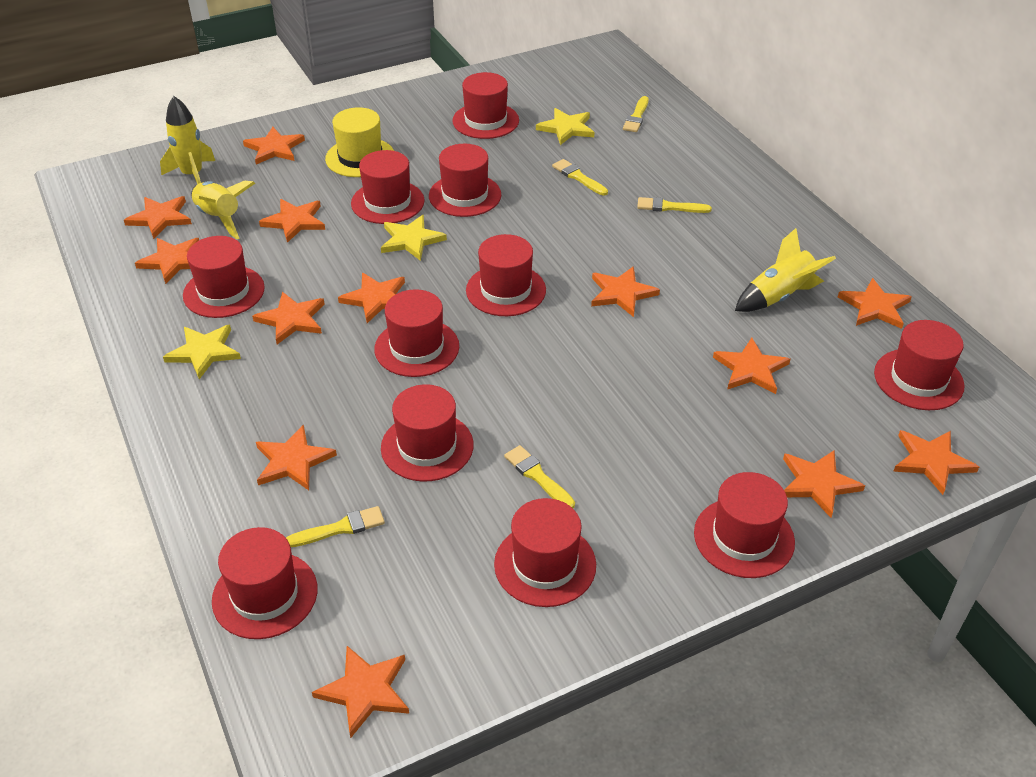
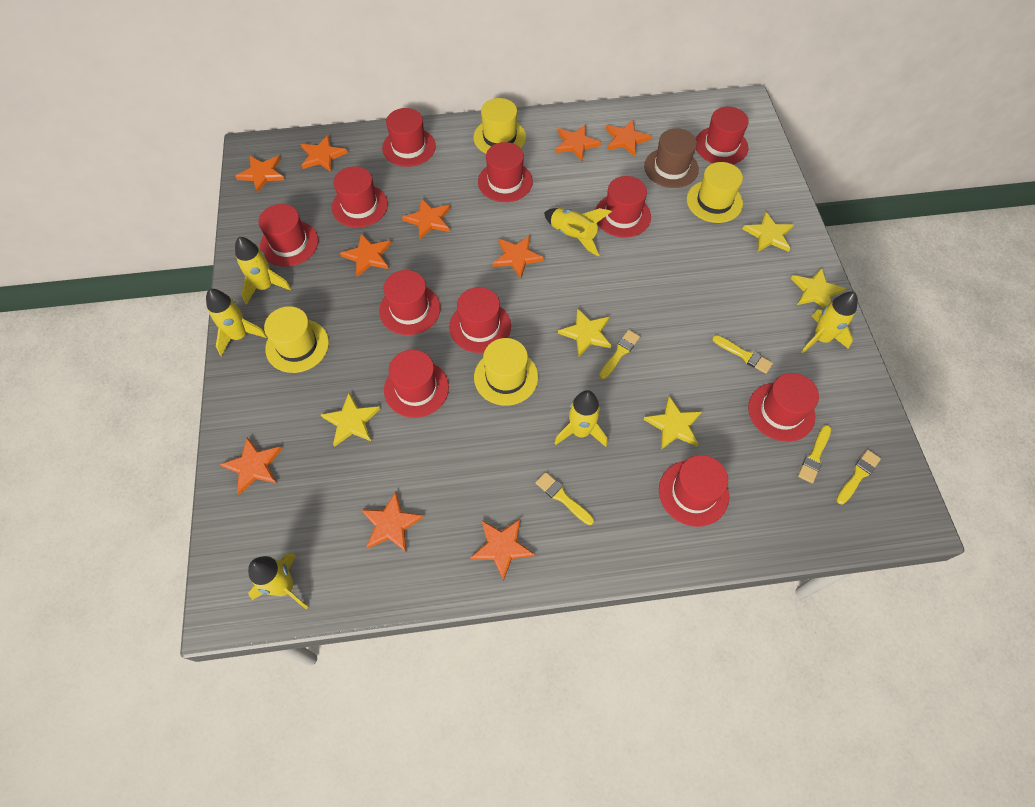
brown hat: 0 -> 1
orange star: 13 -> 10
yellow hat: 1 -> 4
yellow rocket: 3 -> 6
yellow star: 3 -> 5

